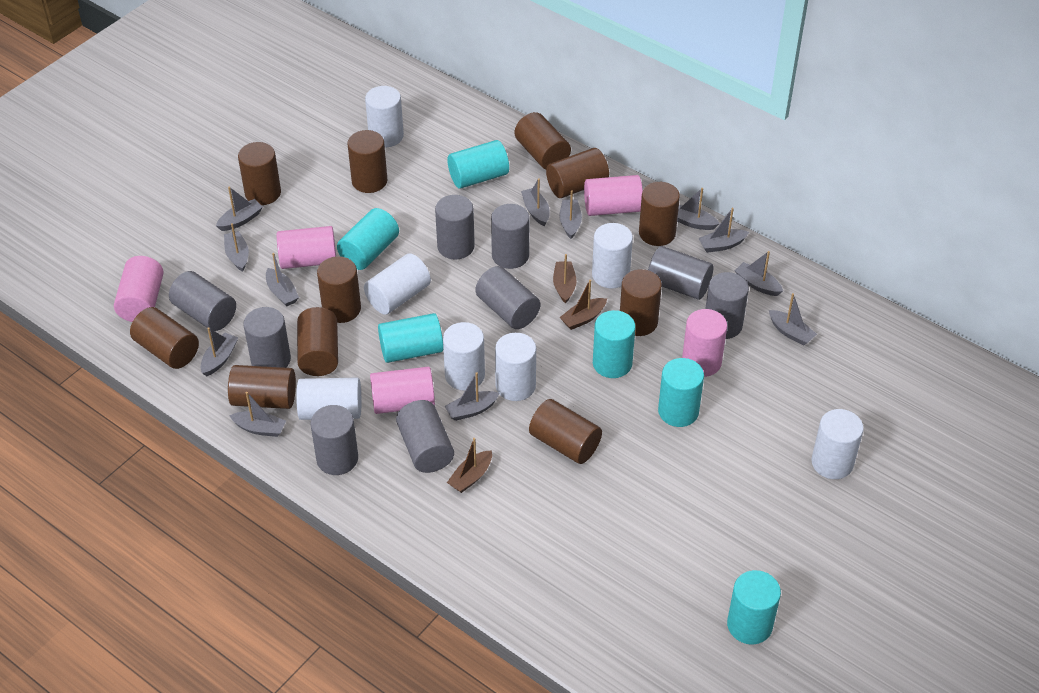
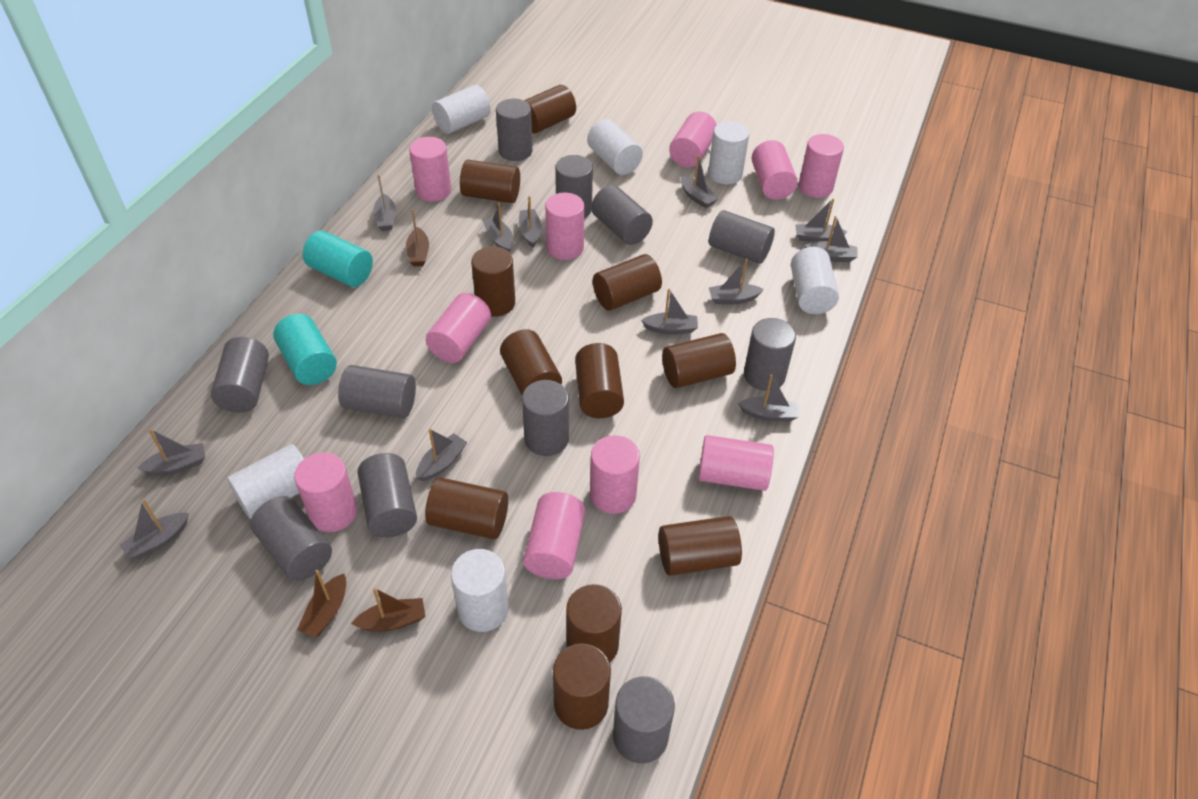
grey cylinder: 9 -> 11
pink cylinder: 5 -> 10
turquoise cylinder: 6 -> 2
white cylinder: 7 -> 6

